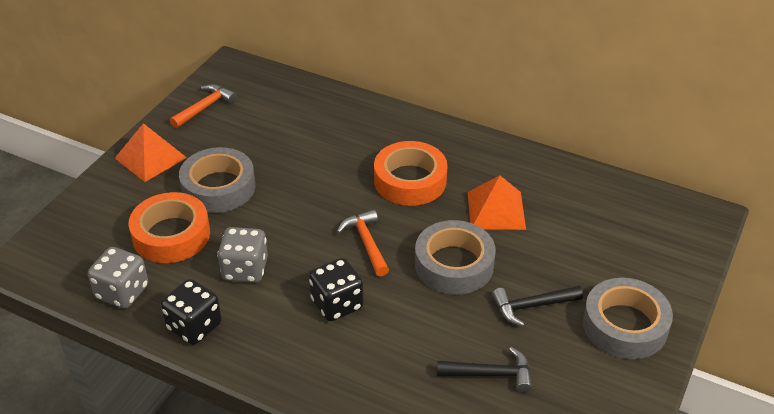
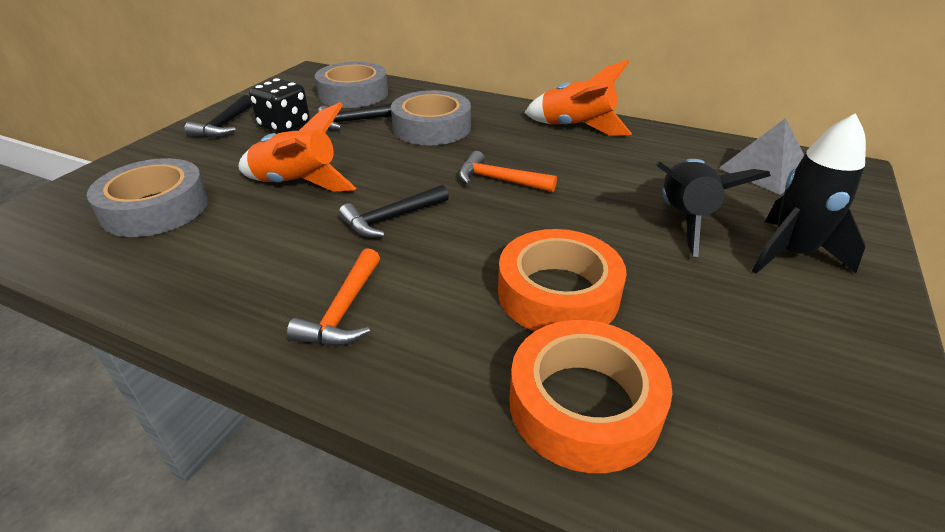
black dice: 2 -> 1
black hammer: 2 -> 3
black rocket: 0 -> 2
grey dice: 2 -> 0
grey pyramid: 0 -> 1
orange pyramid: 2 -> 0
orange rocket: 0 -> 2

